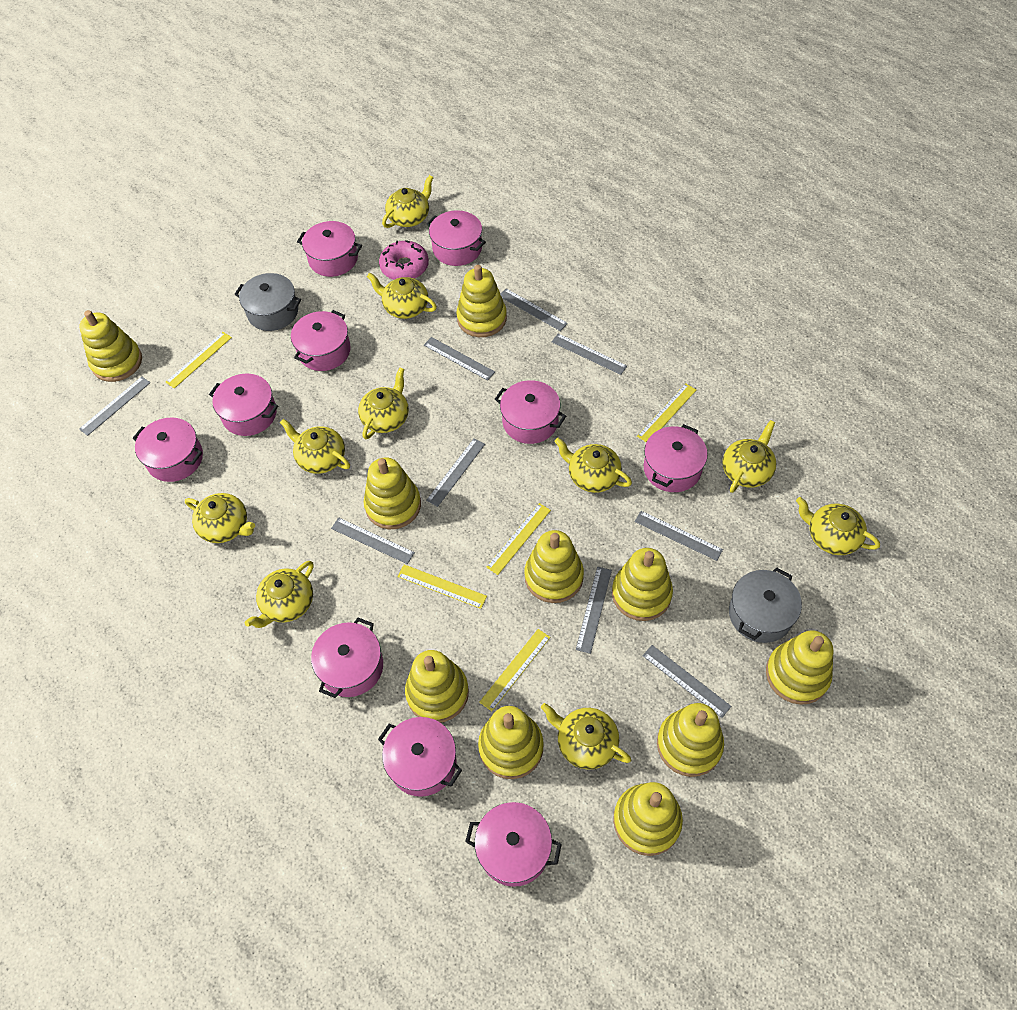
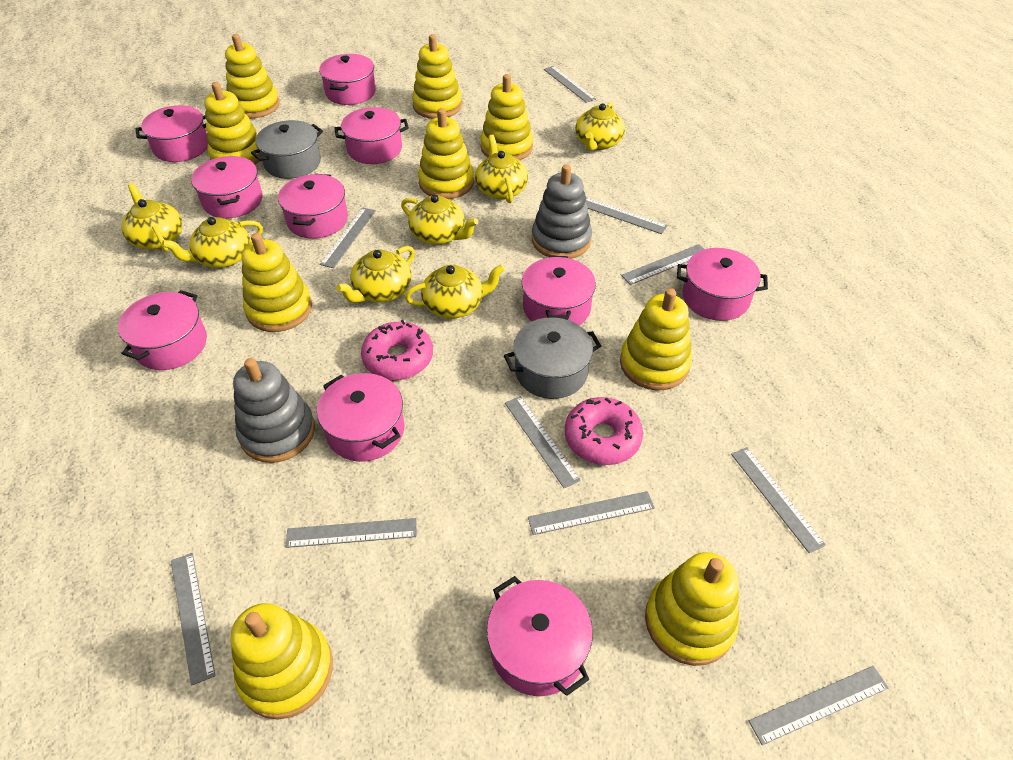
grey ruler: 9 -> 10
grey stacking toy: 0 -> 2
pink donut: 1 -> 2
yellow ruler: 5 -> 0
yellow stacking toy: 10 -> 9
yellow teapot: 10 -> 7

